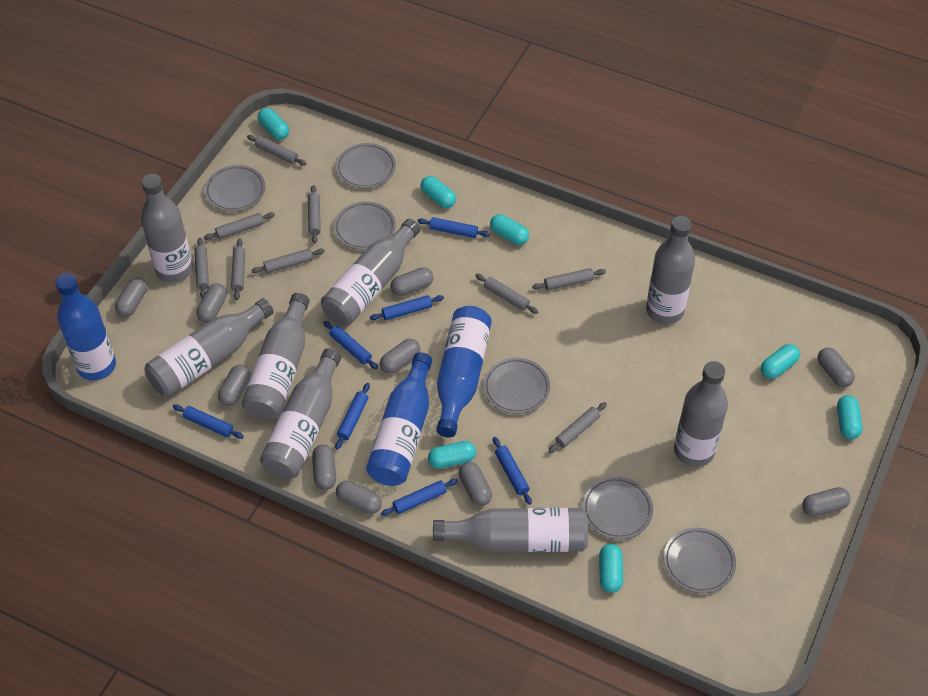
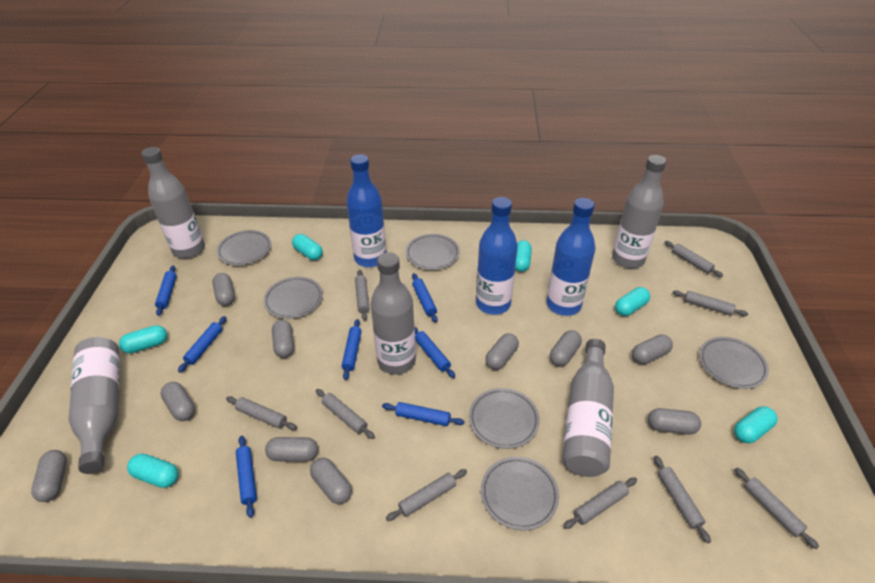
grey bottle: 8 -> 5
turquoise capsule: 7 -> 6

